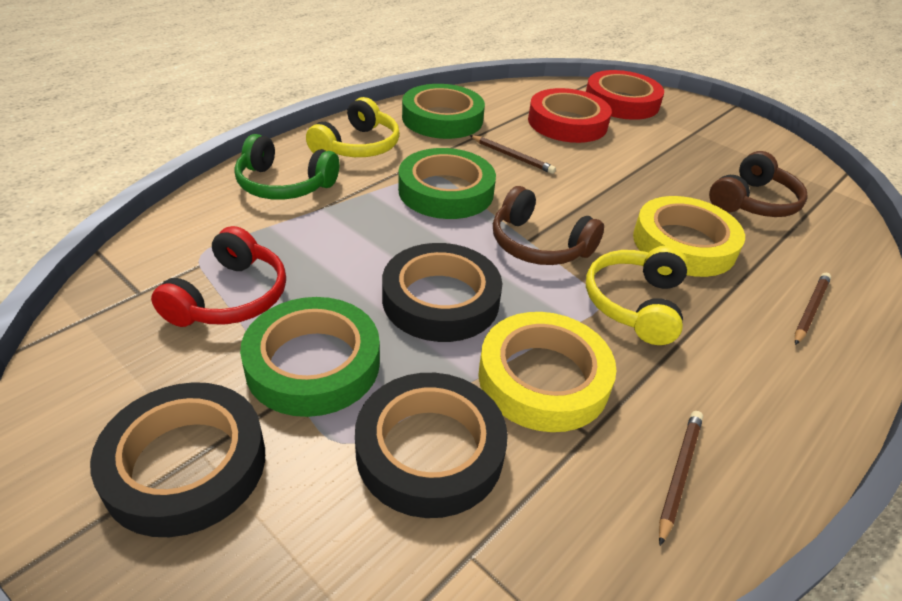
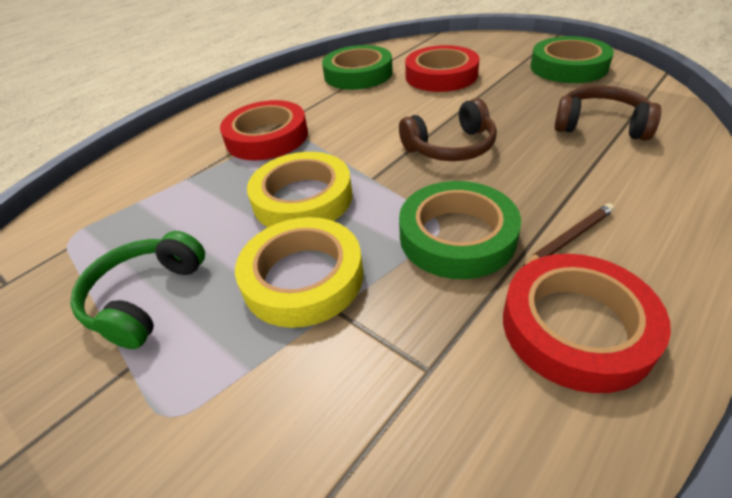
black tape: 3 -> 0
brown pencil: 3 -> 1
red headphones: 1 -> 0
red tape: 2 -> 3
yellow headphones: 2 -> 0

